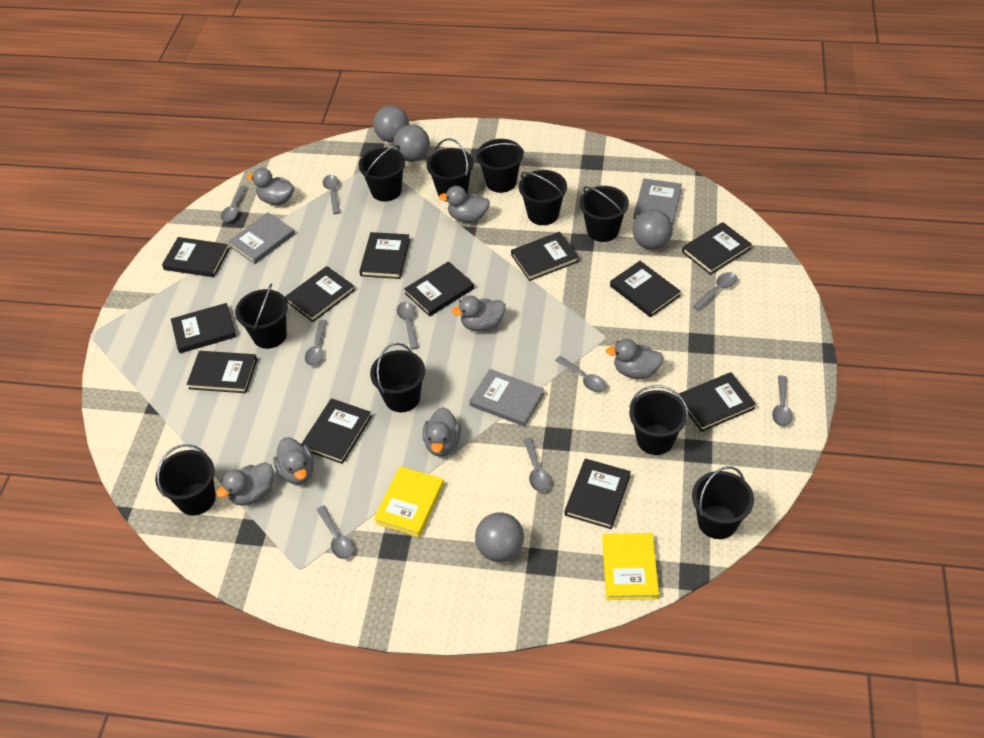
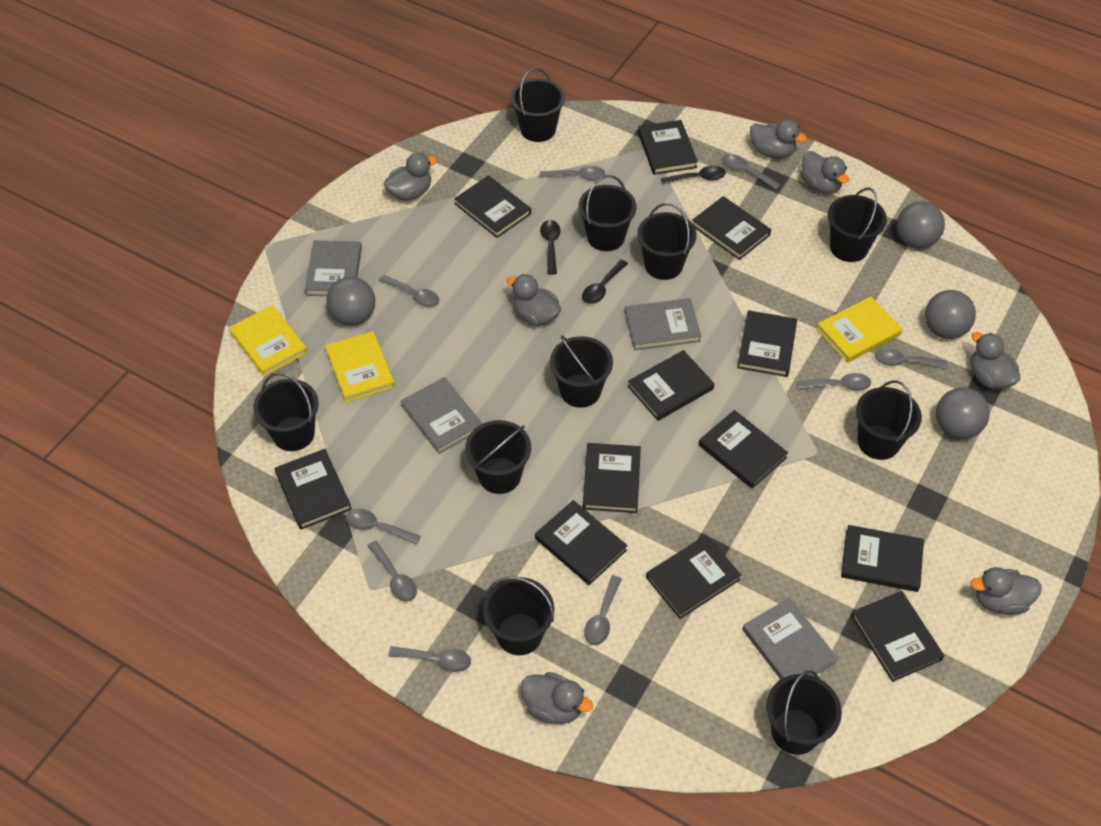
black spoon: 0 -> 3
grey book: 3 -> 4
yellow book: 2 -> 3

